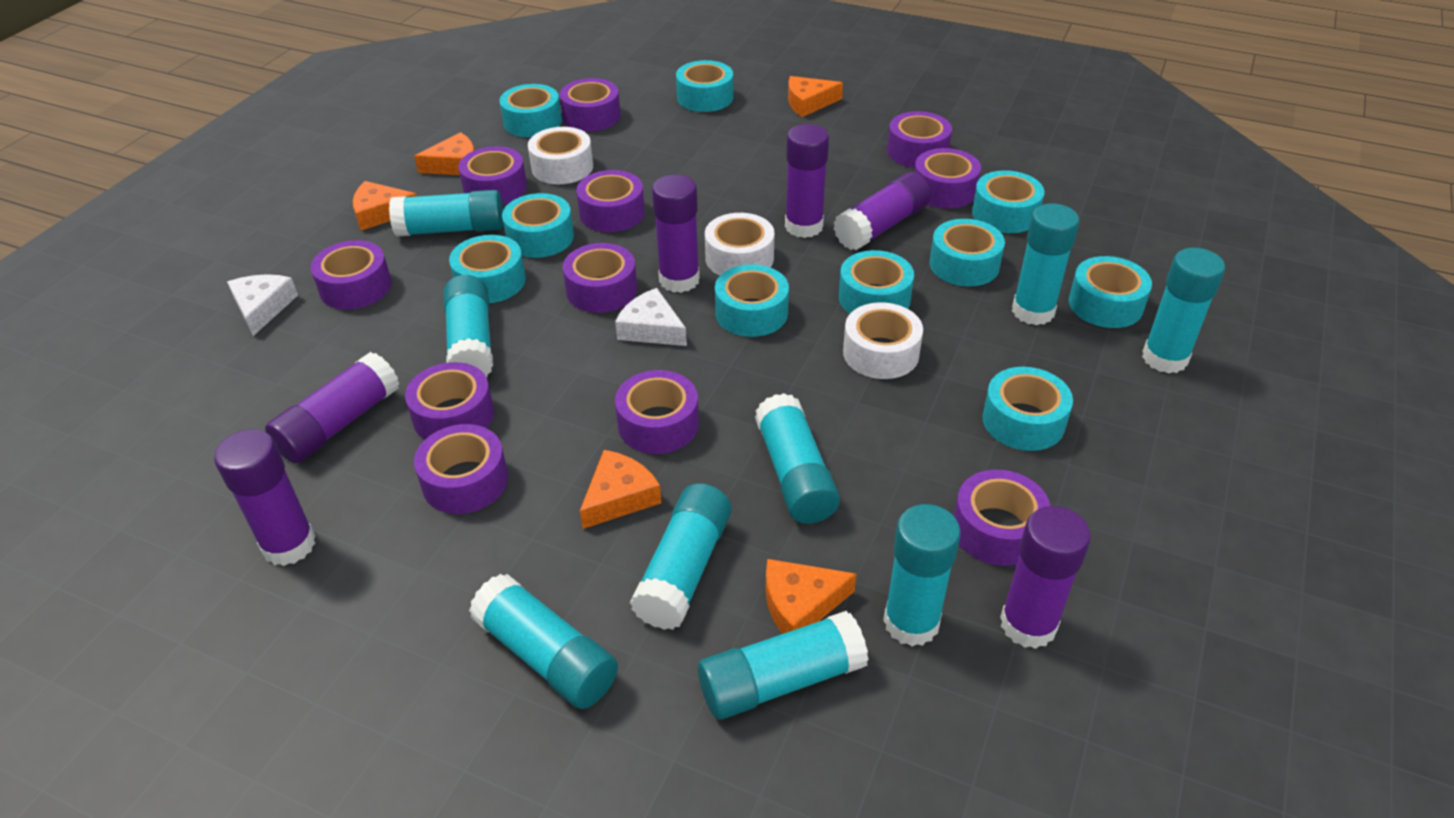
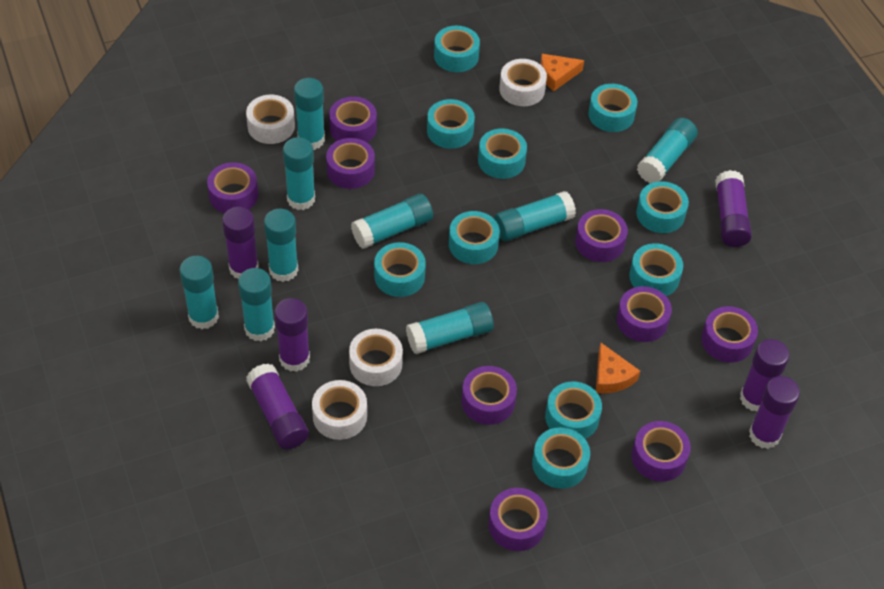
orange cheese: 5 -> 2
purple tape: 11 -> 9
white cheese: 2 -> 0
white tape: 3 -> 4

